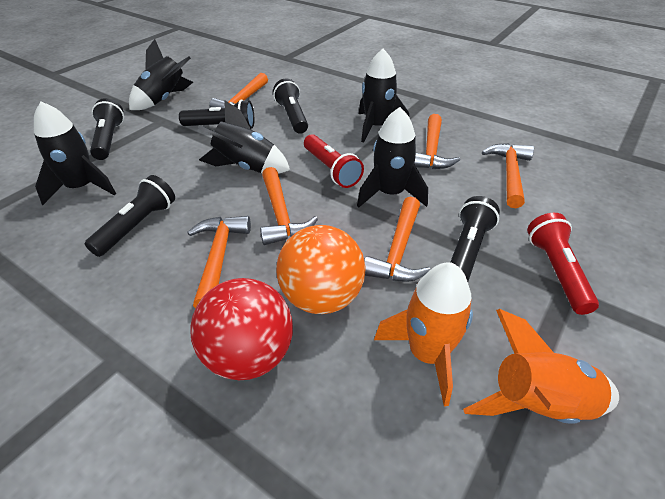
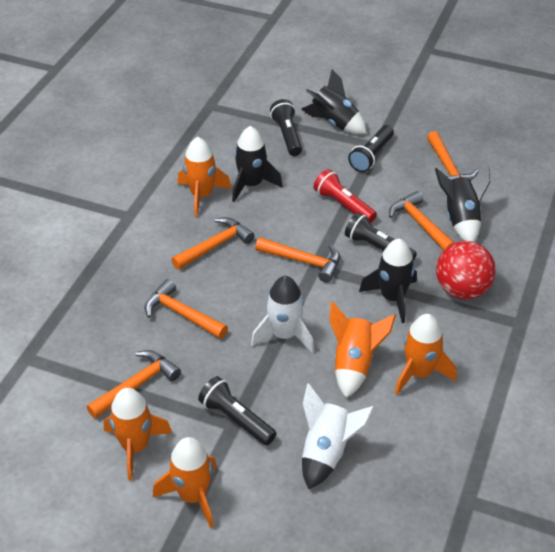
black flashlight: 5 -> 4
black rocket: 5 -> 4
orange ball: 1 -> 0
orange rocket: 2 -> 5
red flashlight: 2 -> 1
white rocket: 0 -> 2

